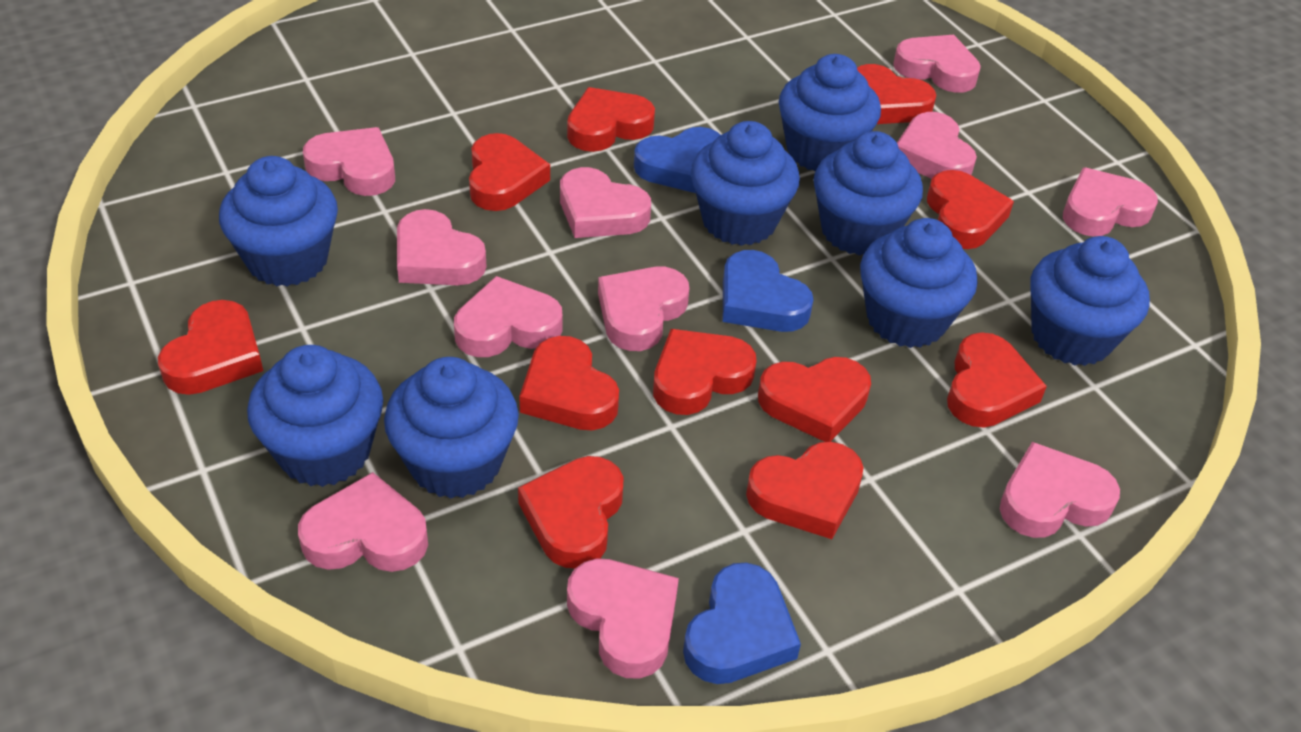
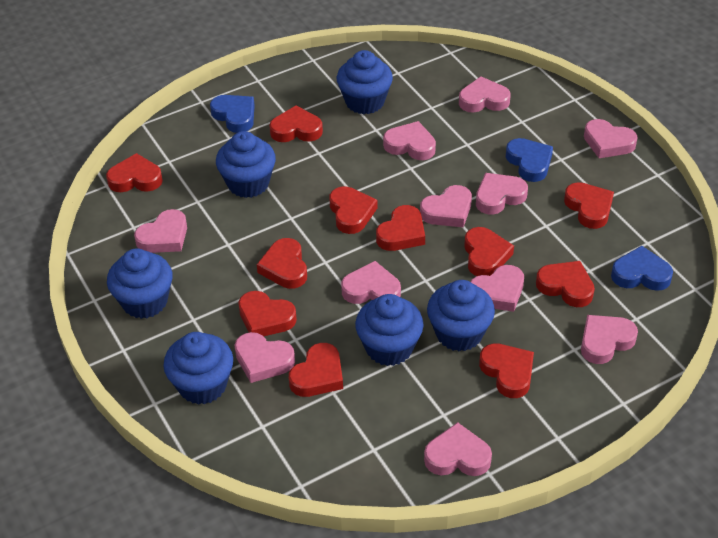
blue cupcake: 8 -> 6

